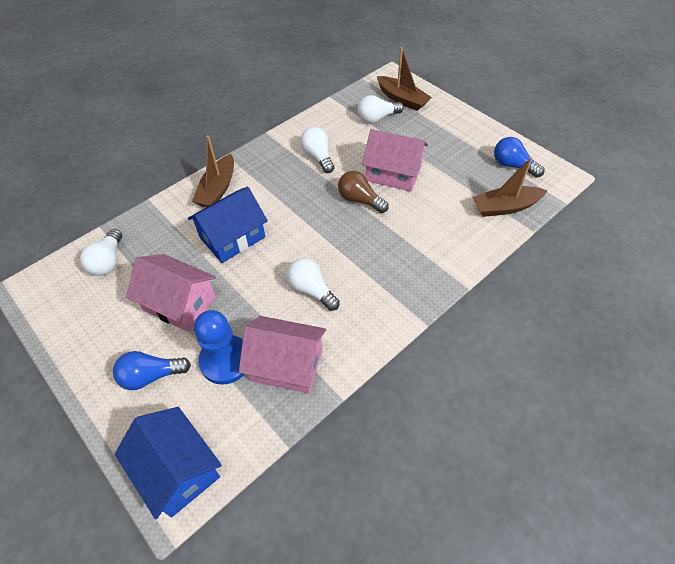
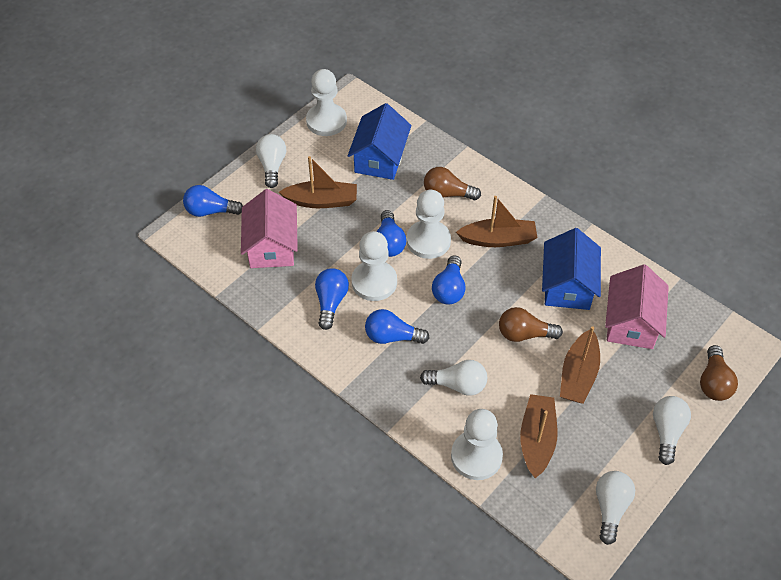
blue light bulb: 2 -> 5
blue pawn: 1 -> 0
brown boat: 3 -> 4
brown light bulb: 1 -> 3
pink house: 3 -> 2
white pawn: 0 -> 4

